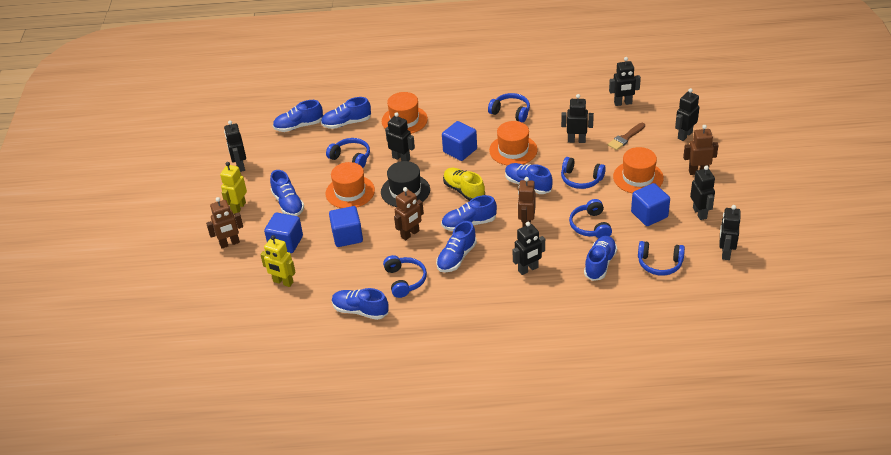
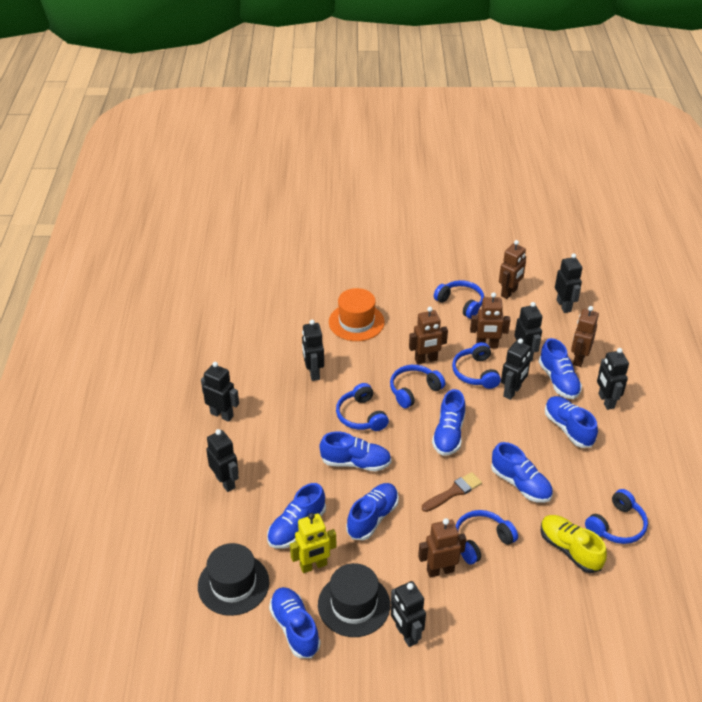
black hat: 1 -> 2
blue cube: 4 -> 0
brown robot: 4 -> 5
orange hat: 4 -> 1
yellow robot: 2 -> 1

